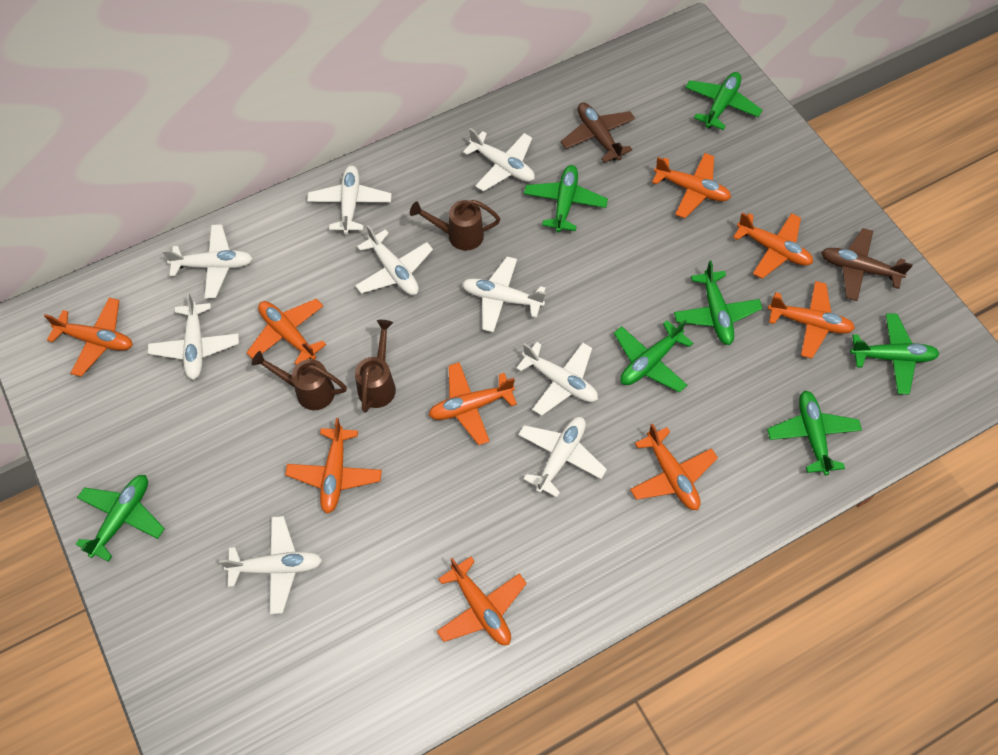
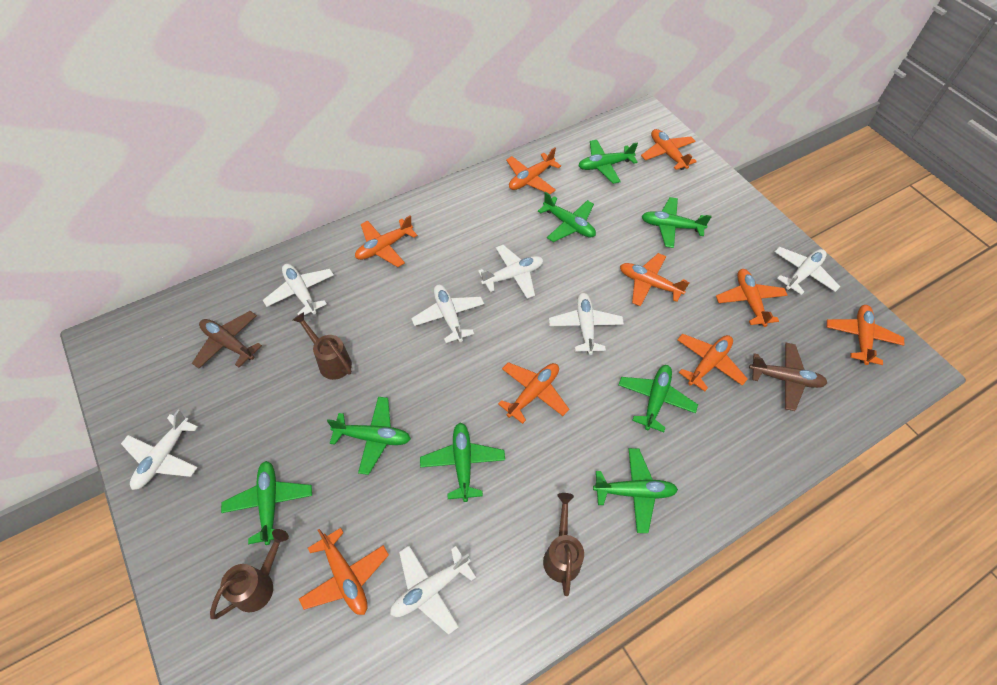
green plane: 7 -> 8
white plane: 9 -> 7

